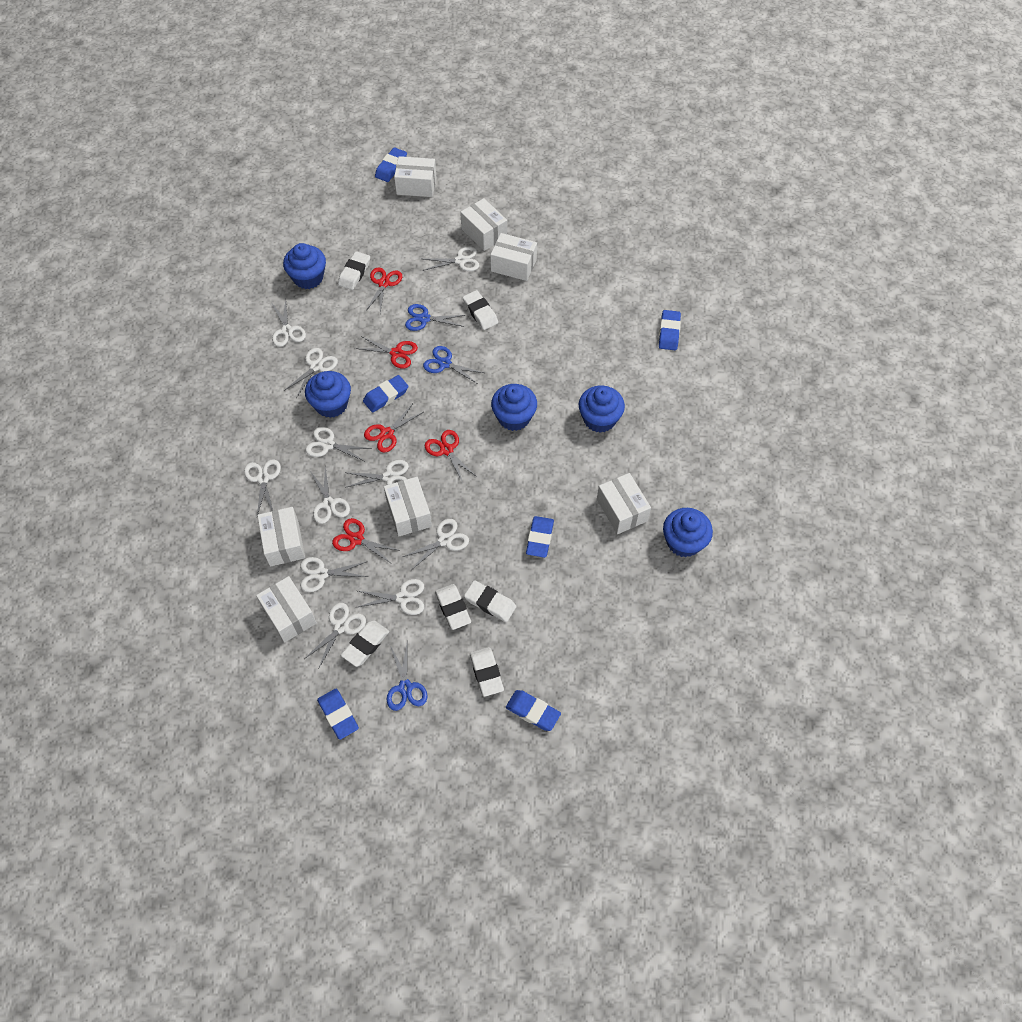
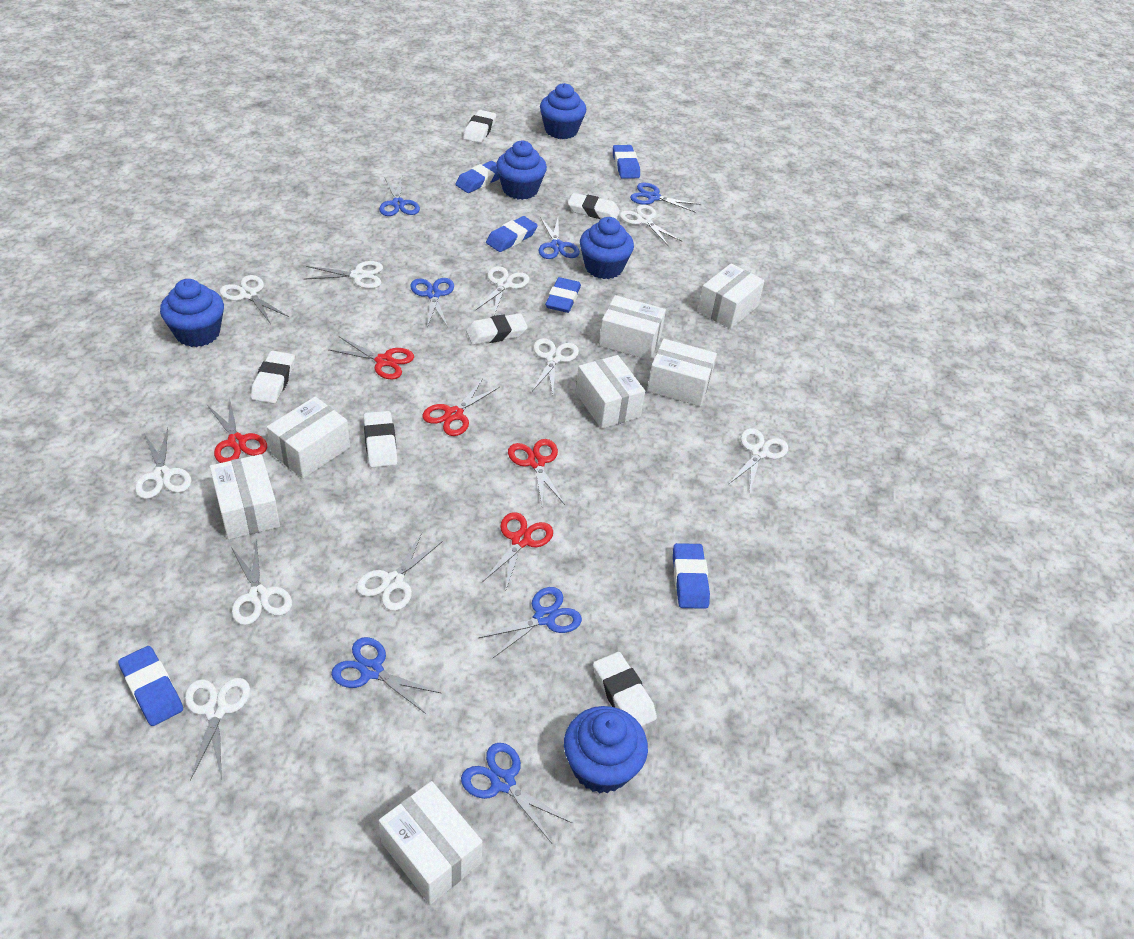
blue scissors: 3 -> 7
white scissors: 11 -> 10

